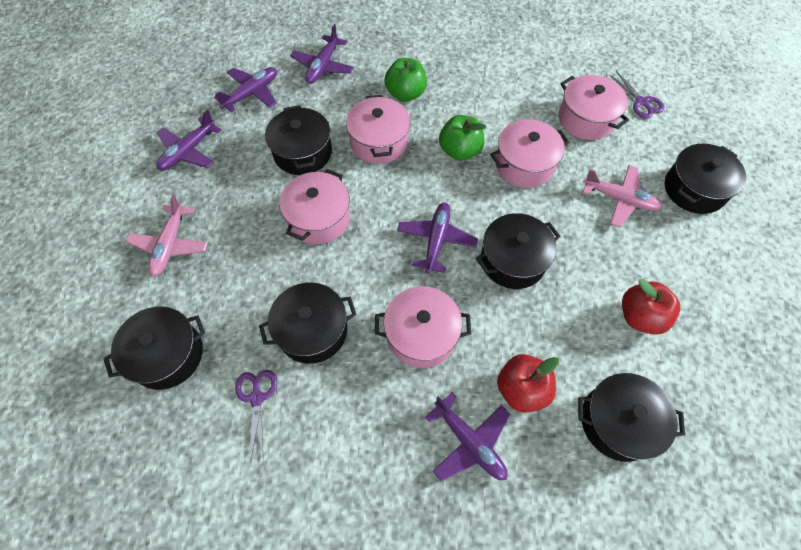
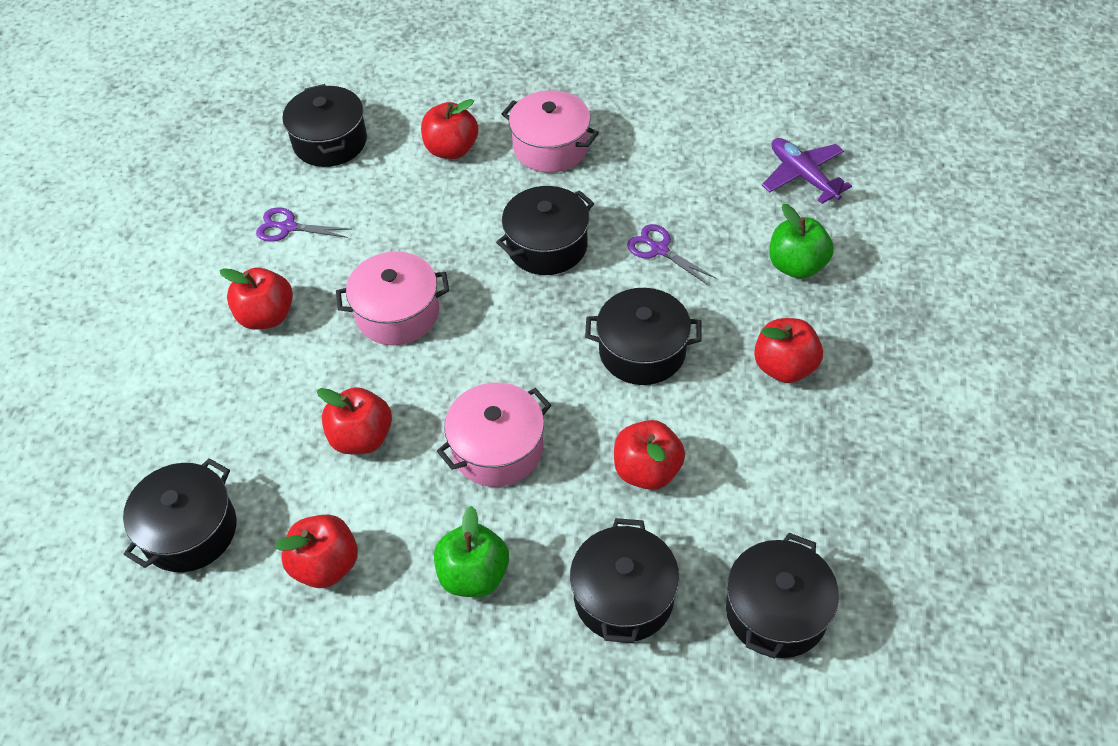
pink plane: 2 -> 0
pink pot: 5 -> 3
purple plane: 5 -> 1
red apple: 2 -> 6

